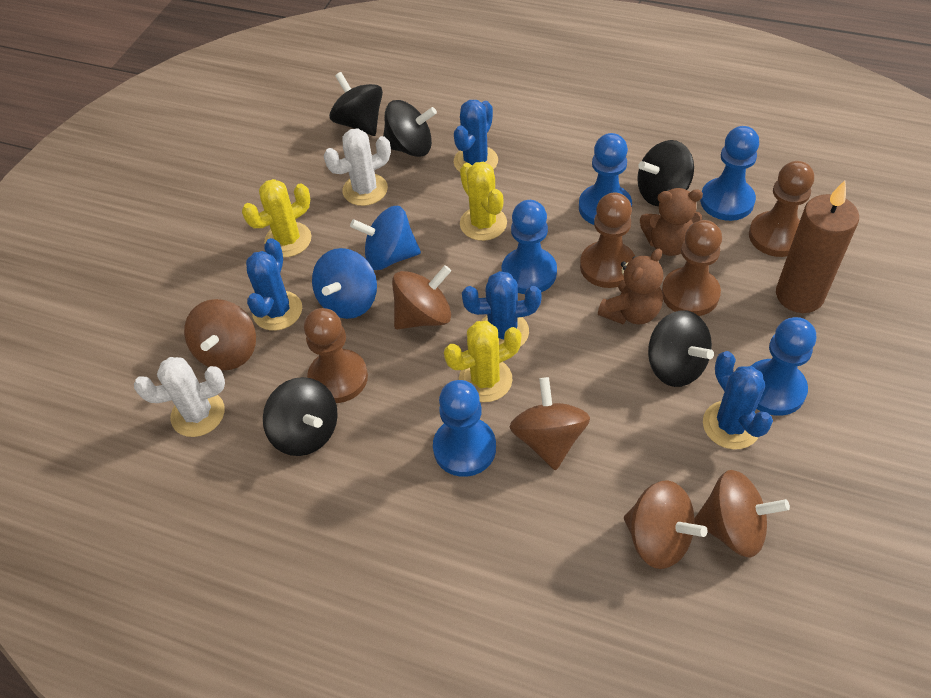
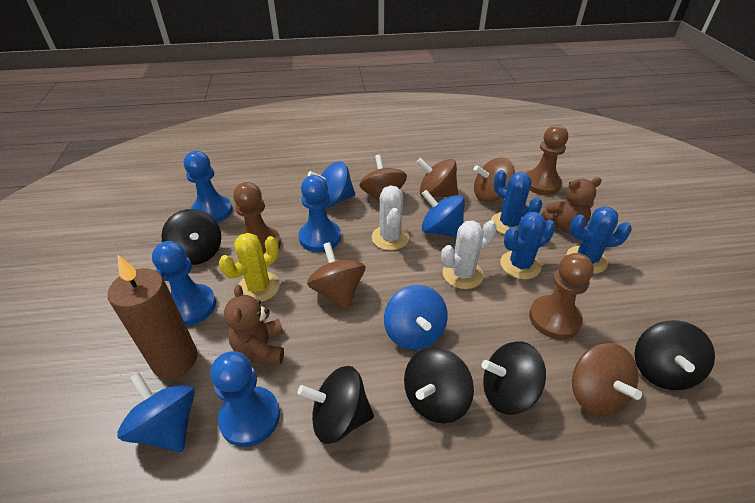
blue cactus: 4 -> 3
blue pawn: 5 -> 4
blue spinning top: 2 -> 4
brown pawn: 4 -> 3
yellow cactus: 3 -> 1

